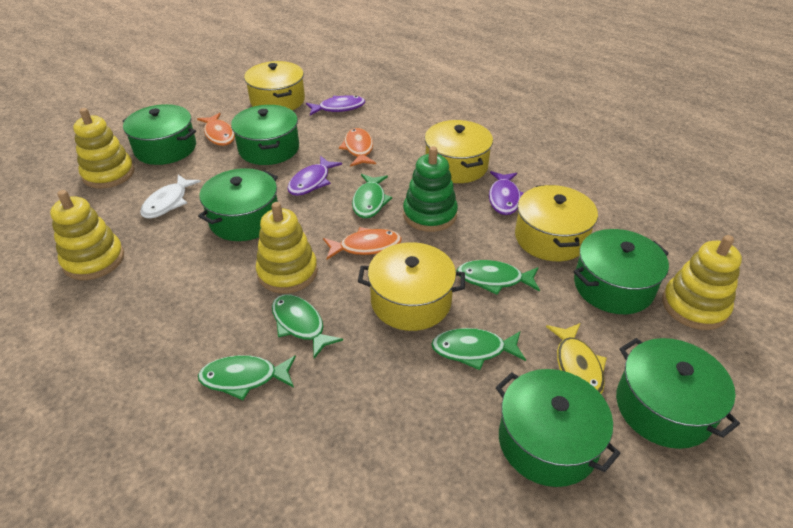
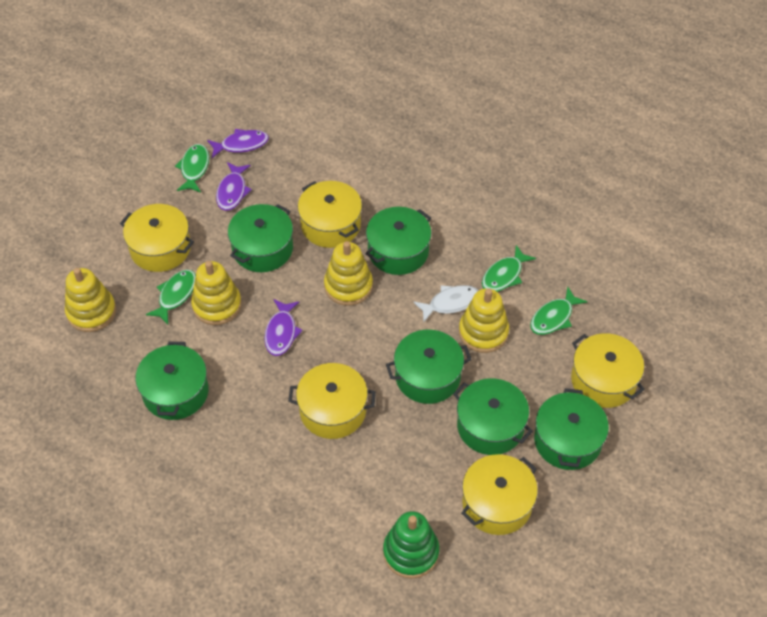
green fish: 5 -> 4
orange fish: 3 -> 0
yellow fish: 1 -> 0
yellow pot: 4 -> 5

